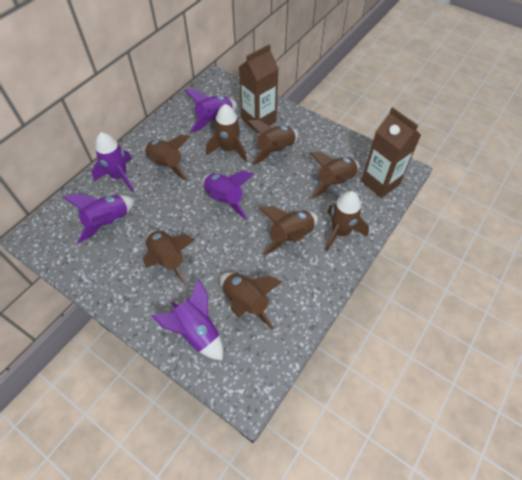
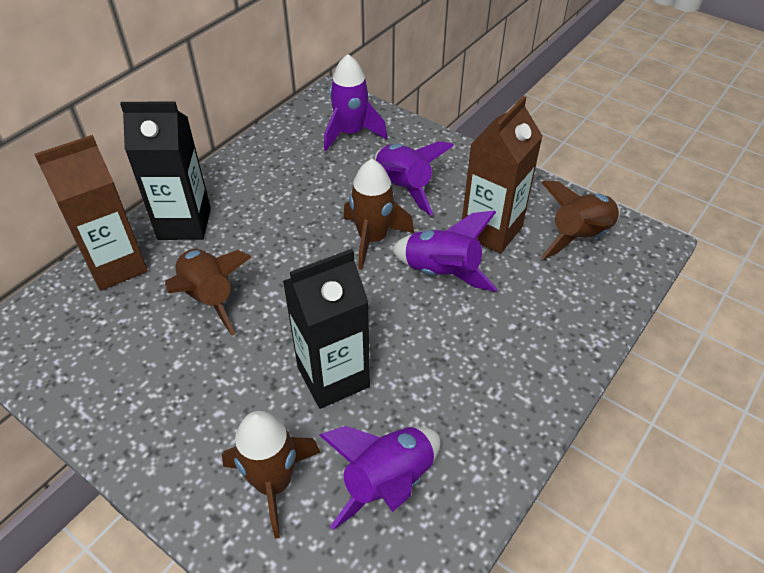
black carton: 0 -> 2
brown rocket: 8 -> 4
purple rocket: 5 -> 4

